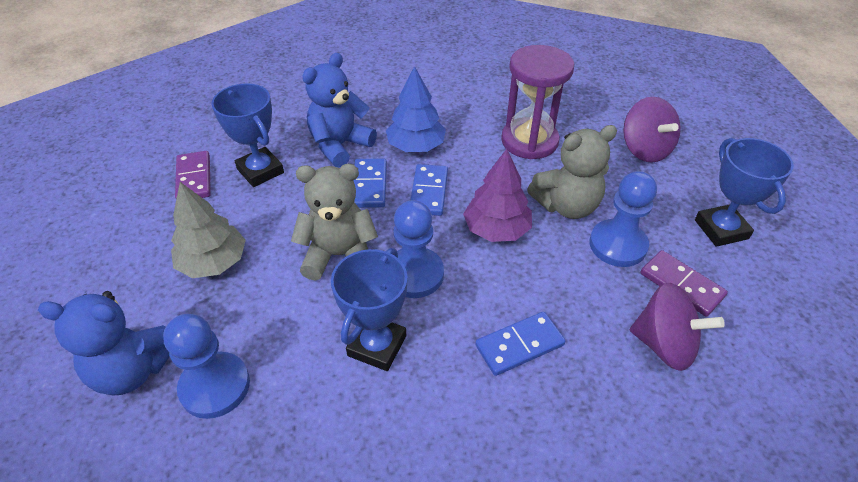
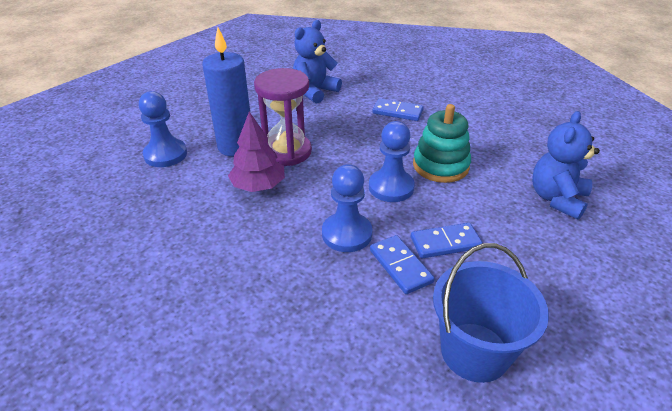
blue bucket: 0 -> 1
blue candle: 0 -> 1
blue tree: 1 -> 0
blue trophy: 3 -> 0
grey teddy bear: 2 -> 0
grey tree: 1 -> 0
purple domino: 2 -> 0
purple spinning top: 2 -> 0
turquoise stacking toy: 0 -> 1

